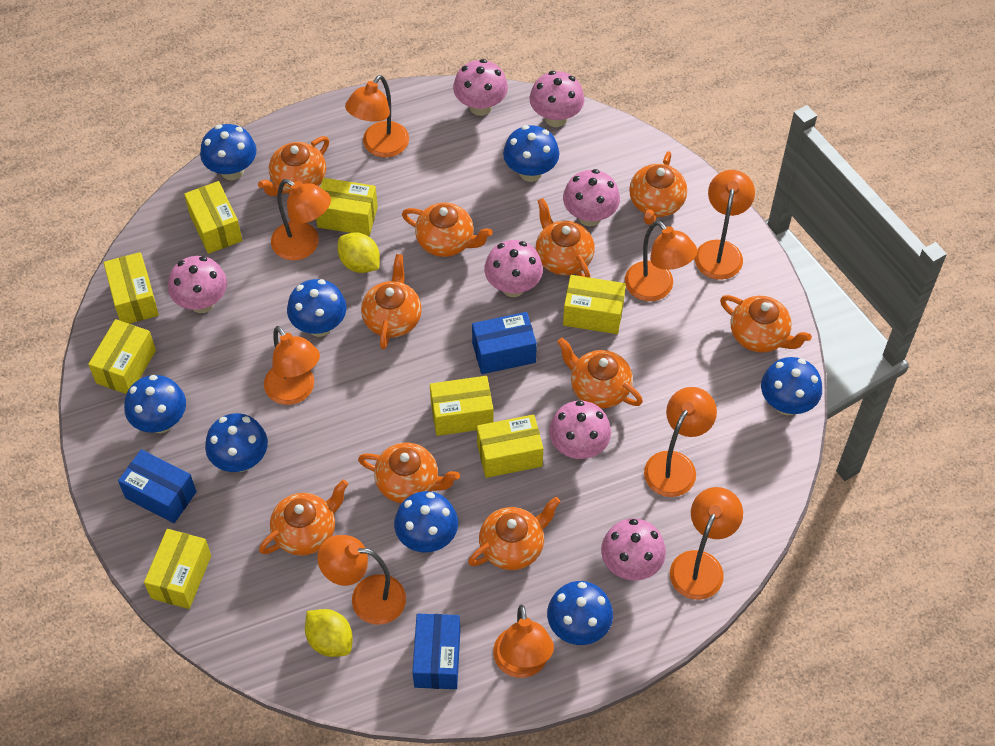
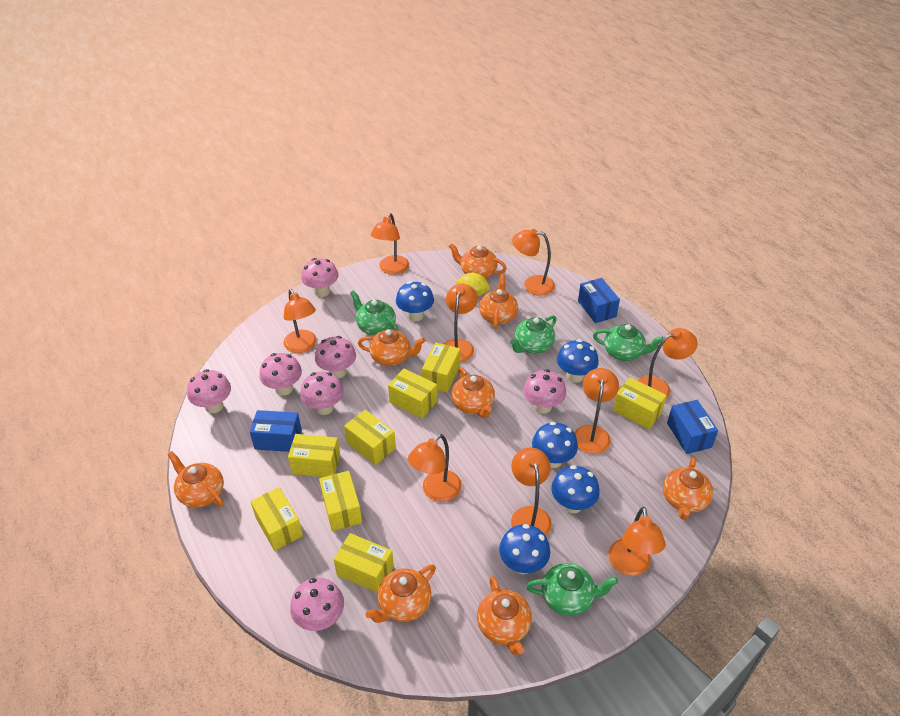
blue mushroom: 8 -> 5
green teapot: 0 -> 4
orange teapot: 10 -> 8
yellow lemon: 2 -> 1

